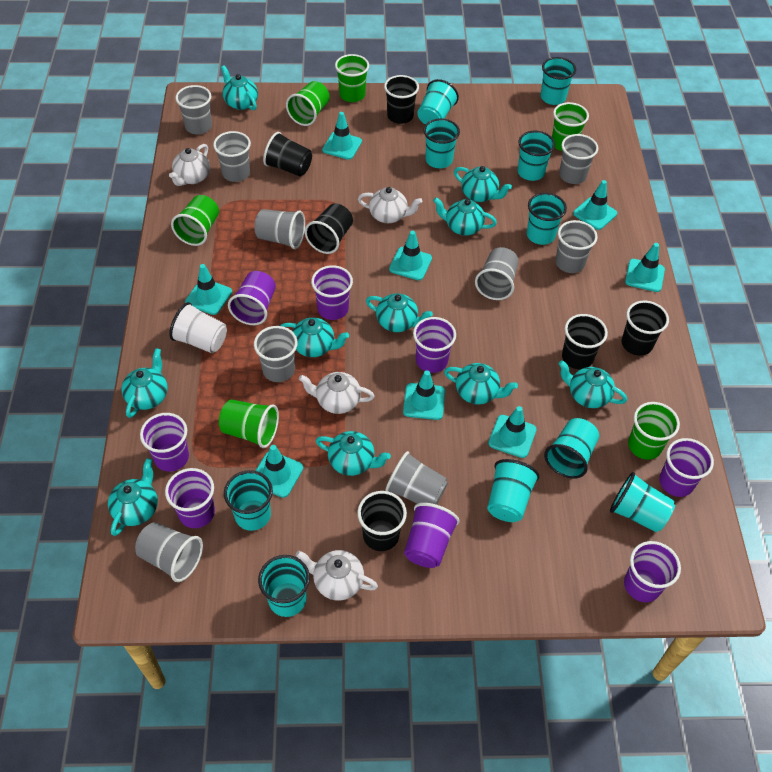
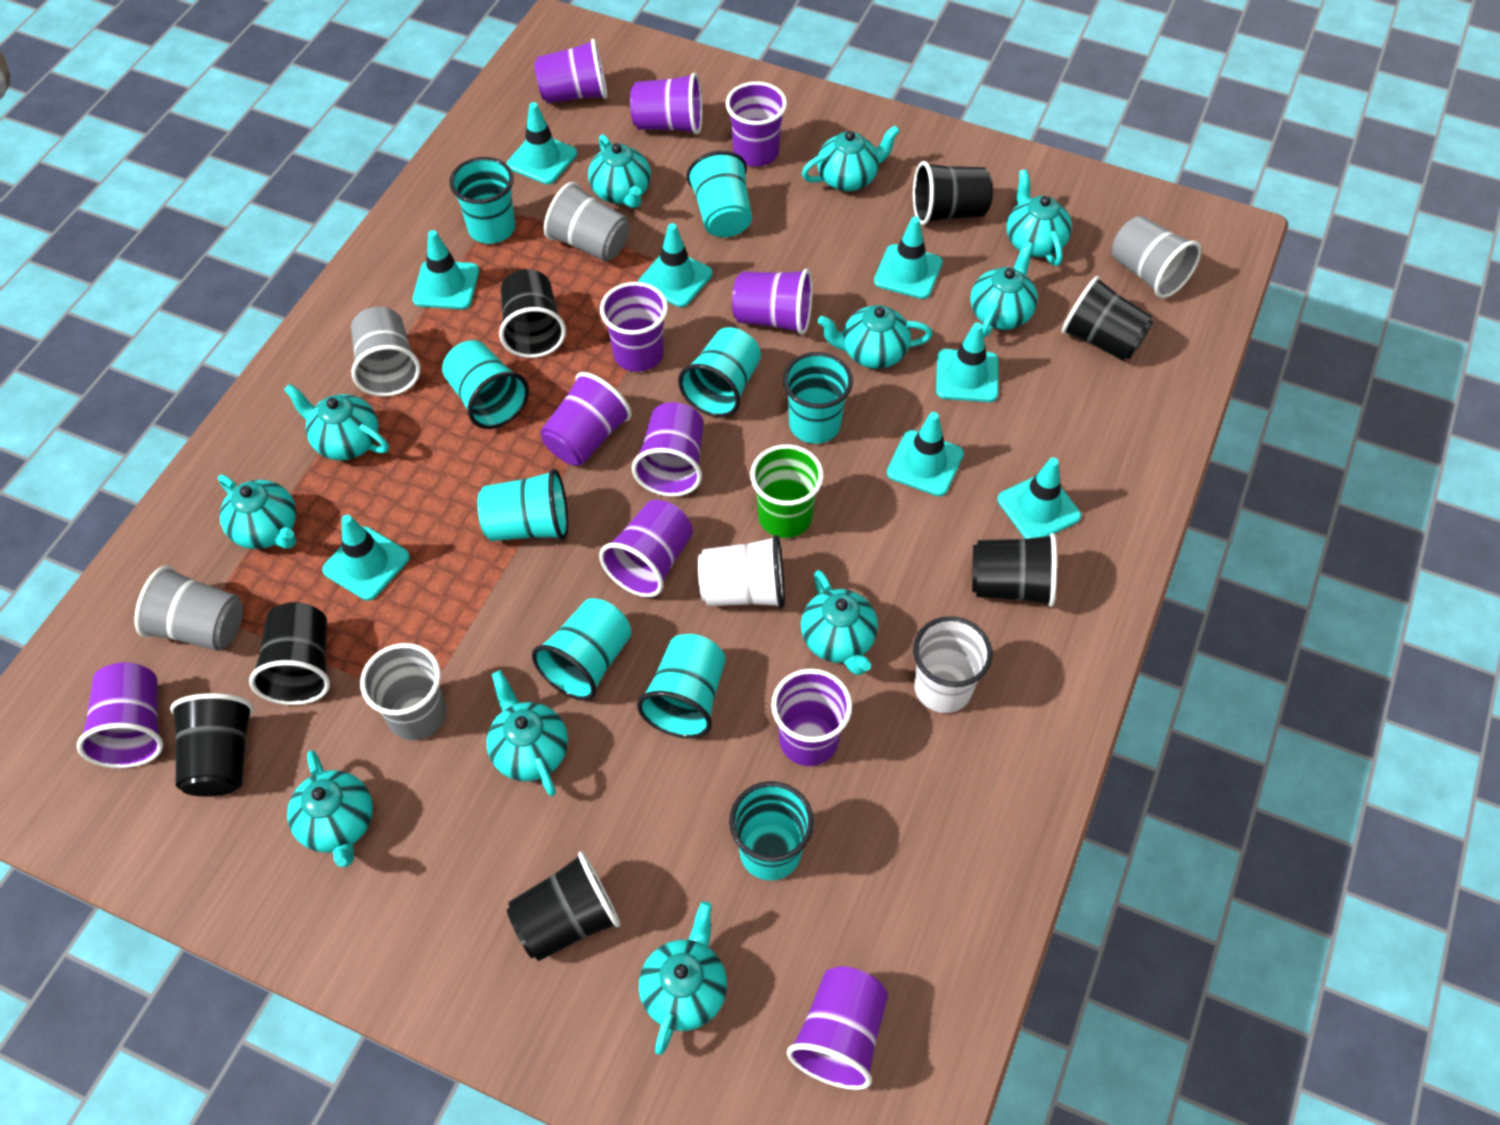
black cup: 6 -> 7
green cup: 6 -> 1
grey cup: 9 -> 5
purple cup: 8 -> 11
turquoise cup: 10 -> 9
turquoise teapot: 10 -> 11
white cup: 1 -> 2
white teapot: 4 -> 0

